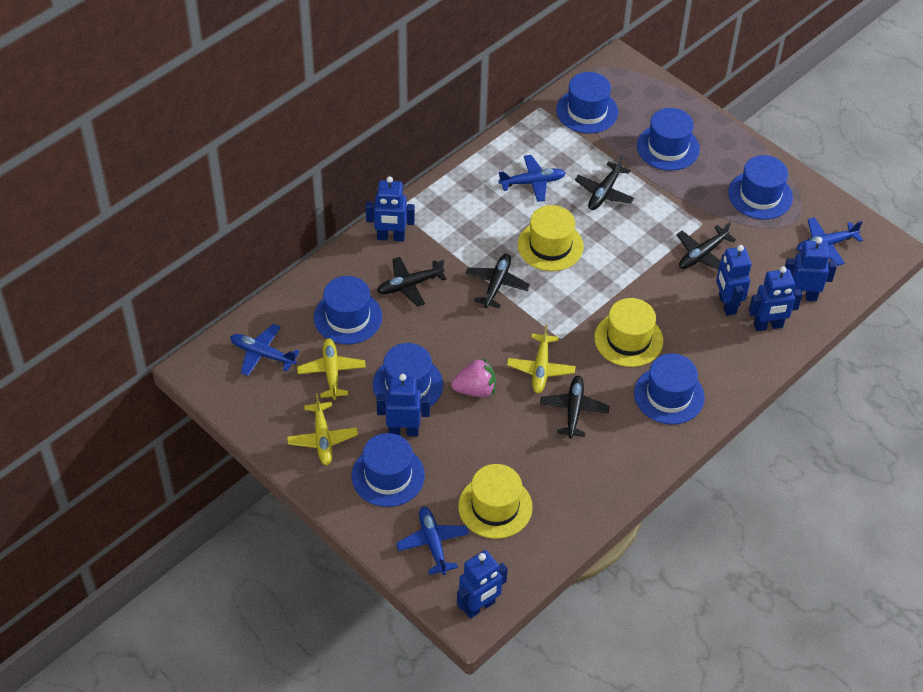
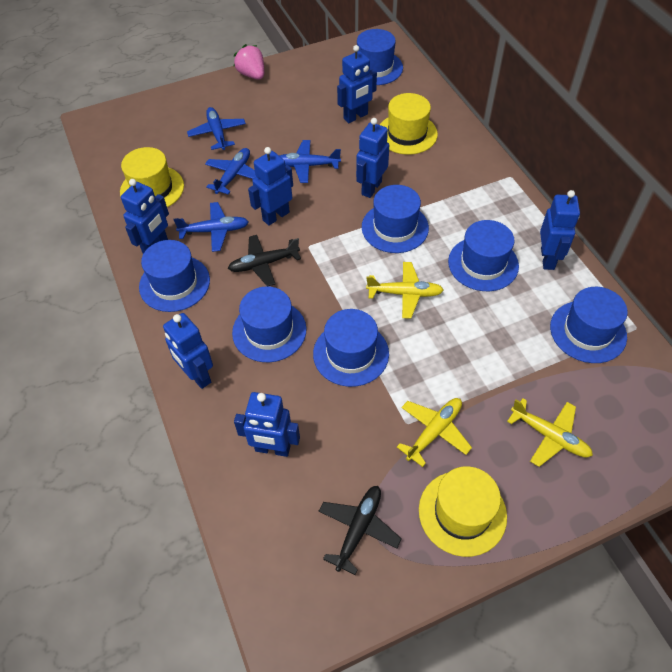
black plane: 5 -> 2
blue robot: 6 -> 7

